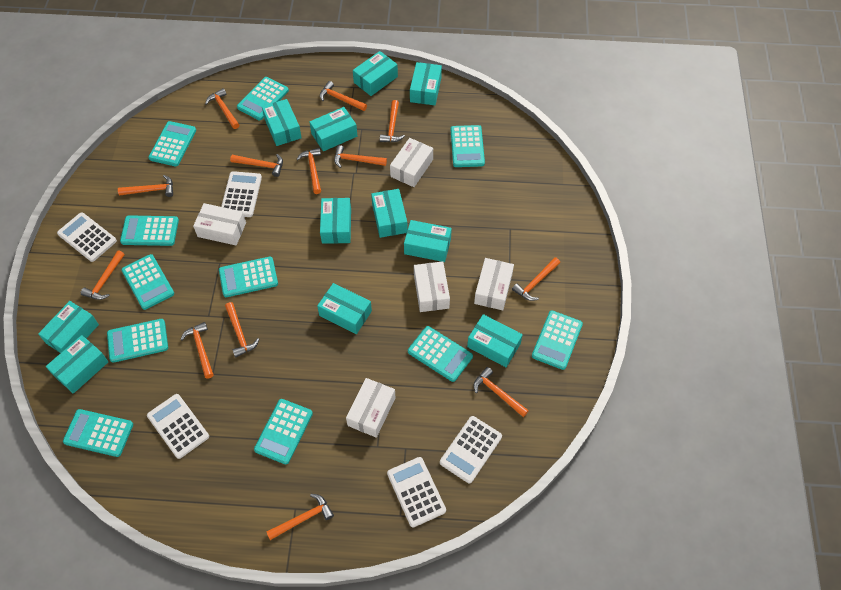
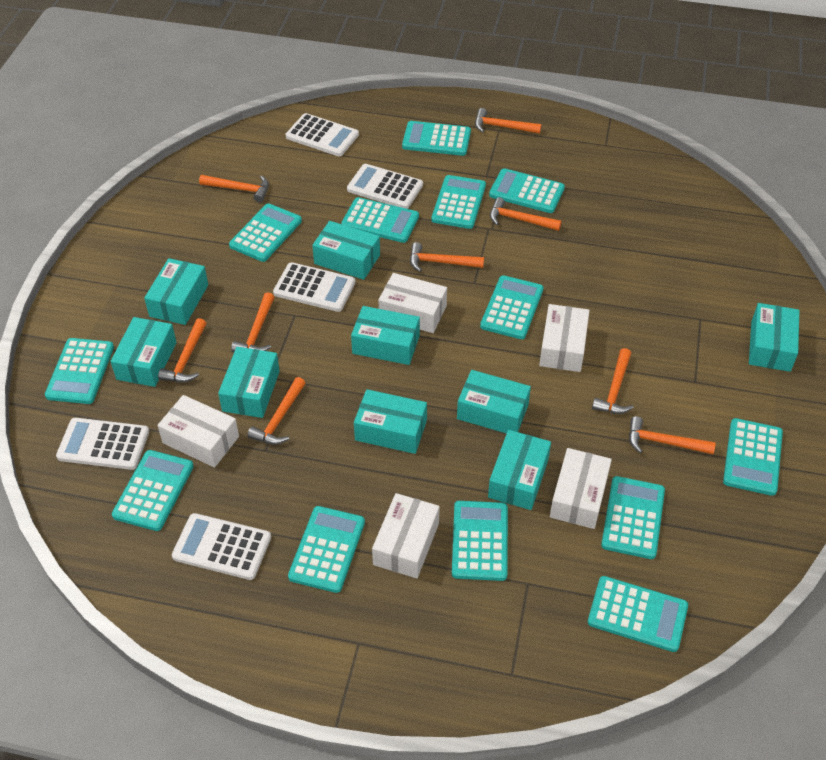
orange hammer: 13 -> 9
turquoise box: 11 -> 9
turquoise calculator: 11 -> 13

